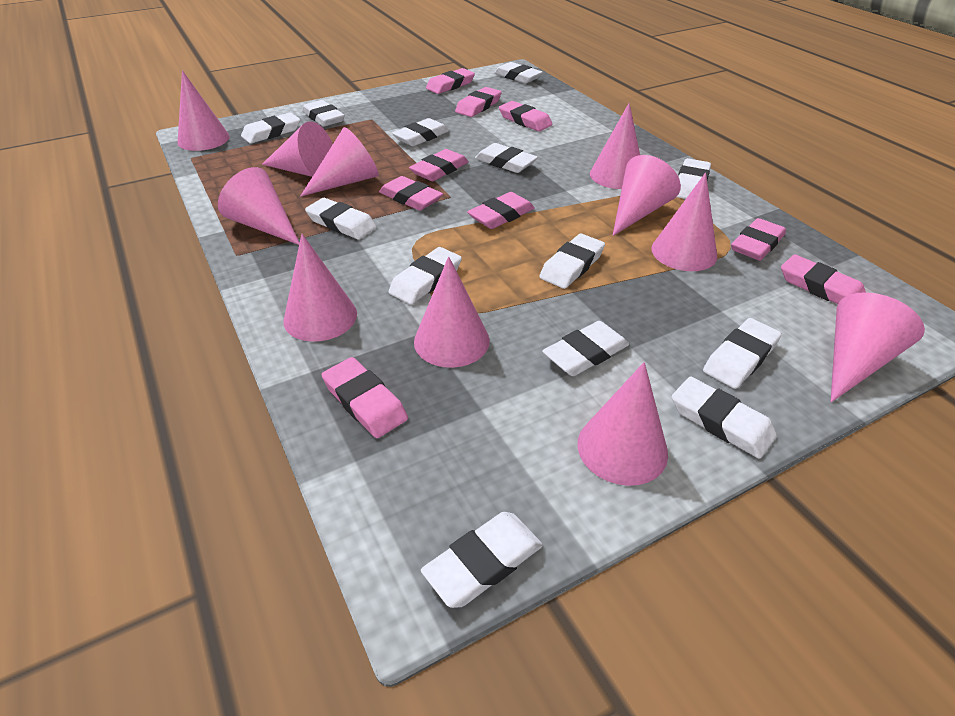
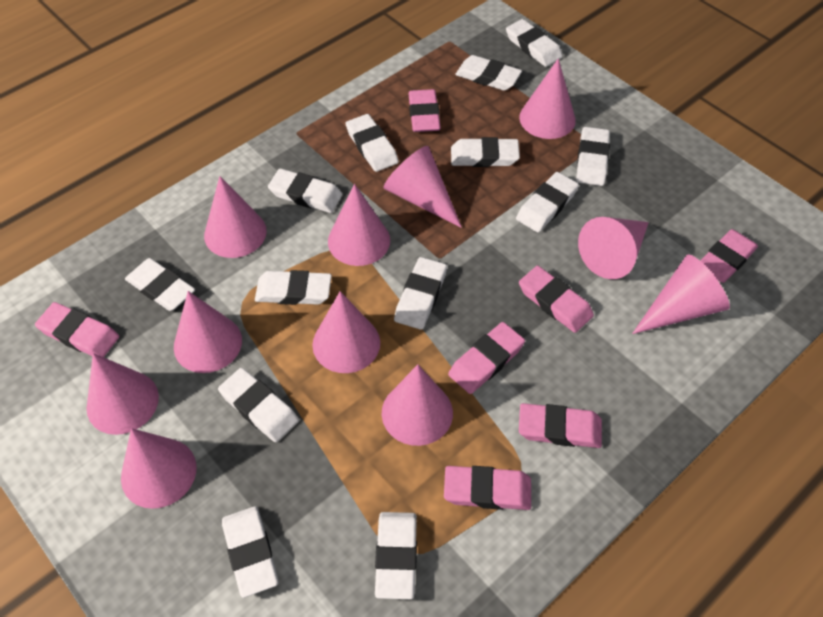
pink eraser: 9 -> 7

